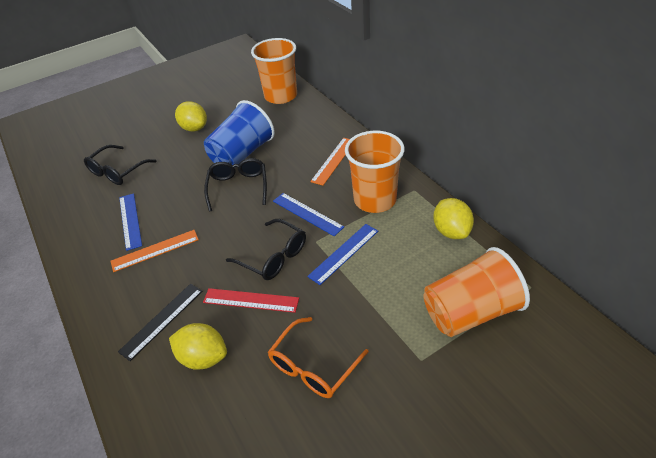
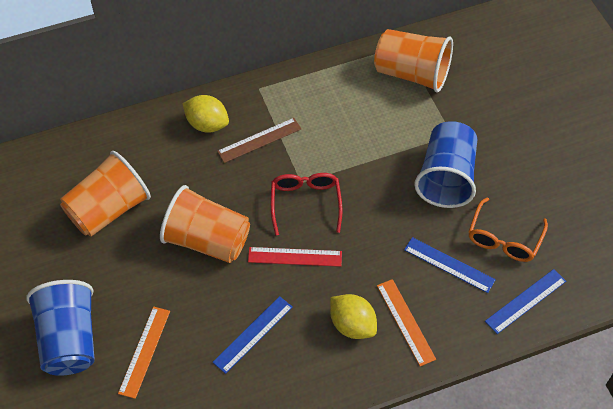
black glasses: 3 -> 0
black ruler: 1 -> 0
blue cup: 1 -> 2
brown ruler: 0 -> 1
red glasses: 0 -> 1
yellow lemon: 3 -> 2

